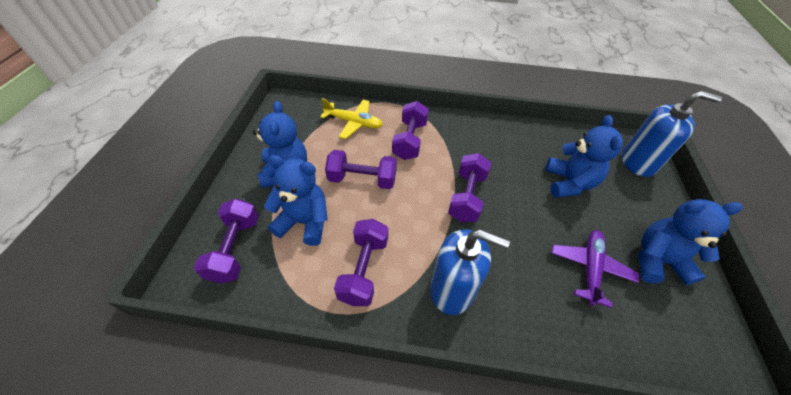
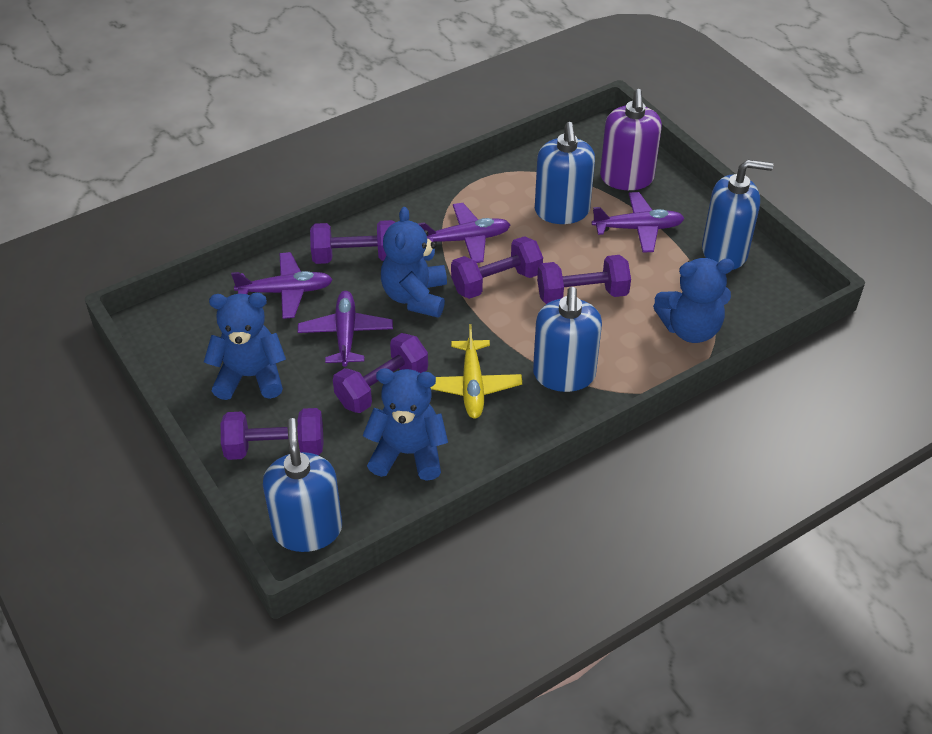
blue soap dispenser: 2 -> 4
purple plane: 1 -> 4
purple soap dispenser: 0 -> 1

